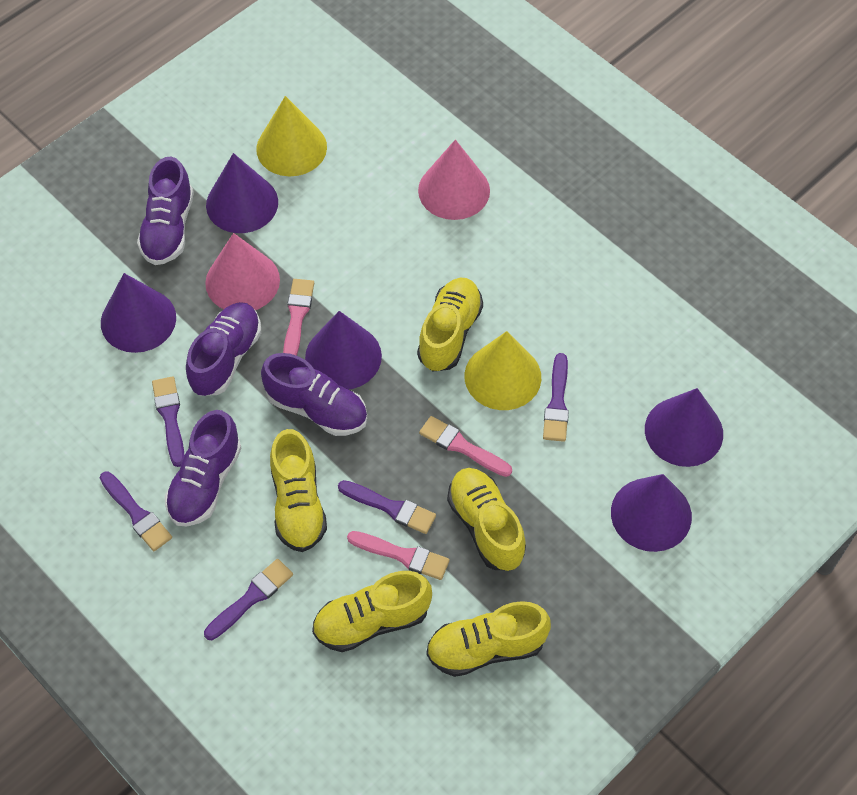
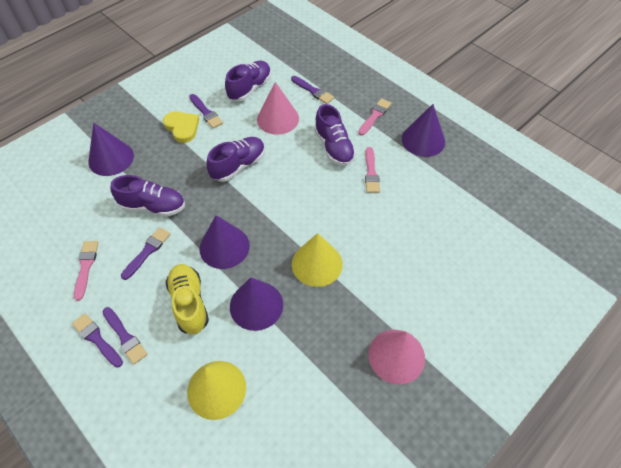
purple cone: 5 -> 4
yellow heart: 0 -> 1
yellow shoe: 5 -> 1

